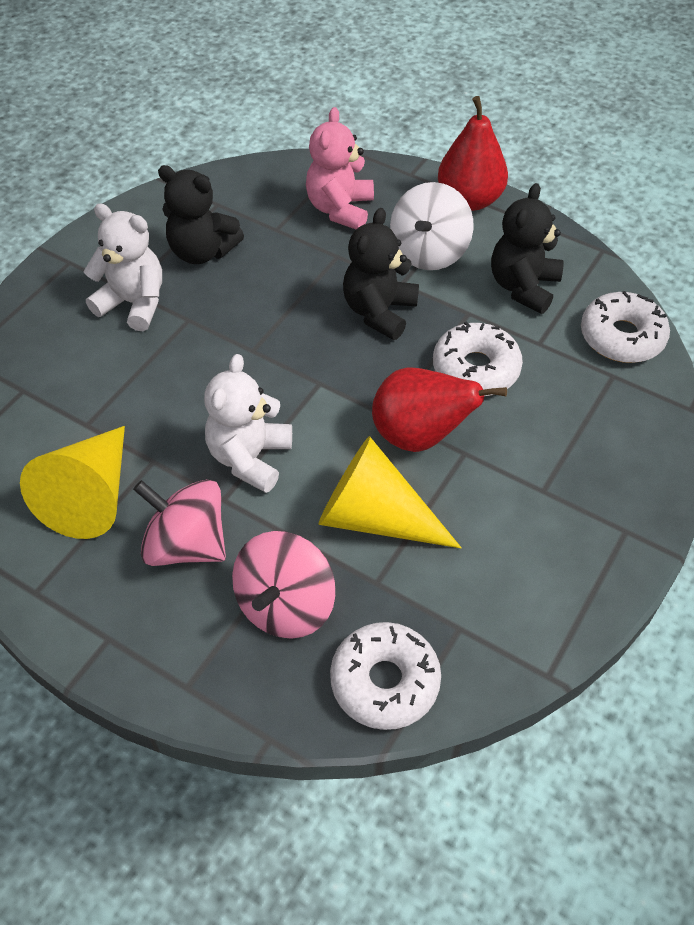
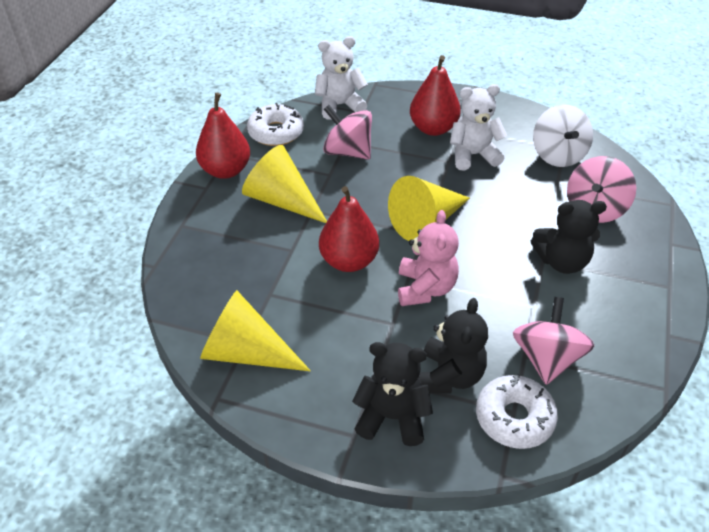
pink spinning top: 2 -> 3
red pear: 2 -> 3
white donut: 3 -> 2
yellow cone: 2 -> 3

